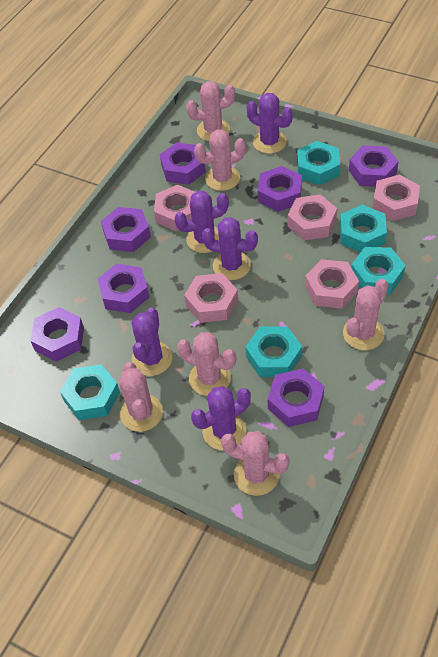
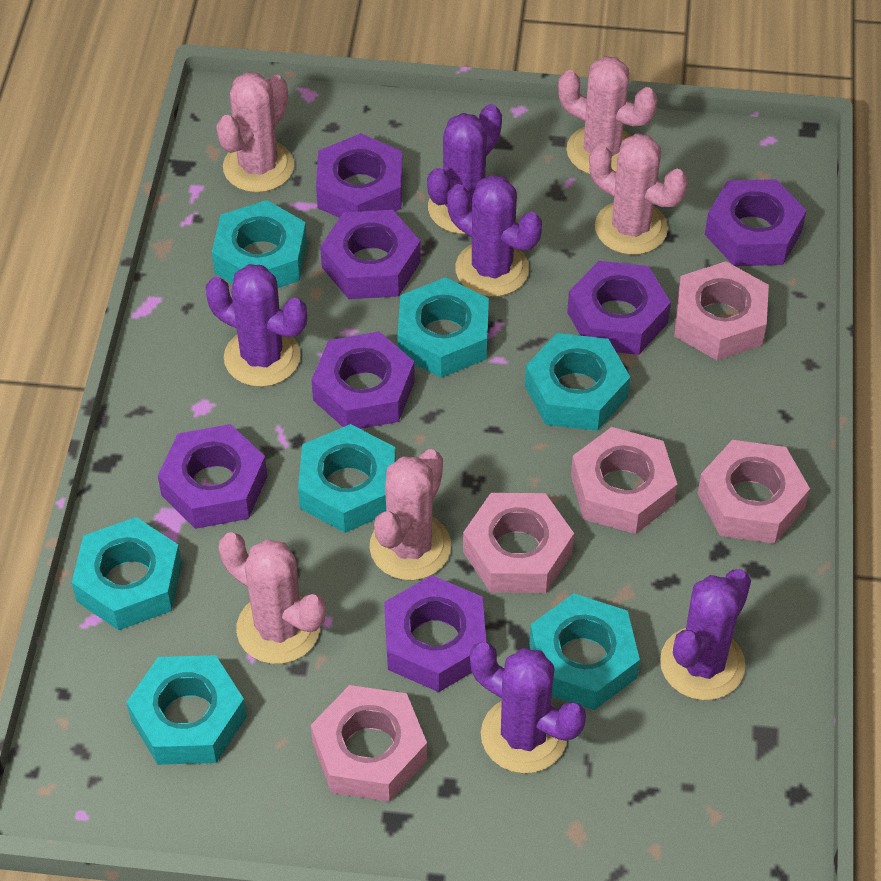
pink cactus: 6 -> 5
turquoise nut: 5 -> 7

